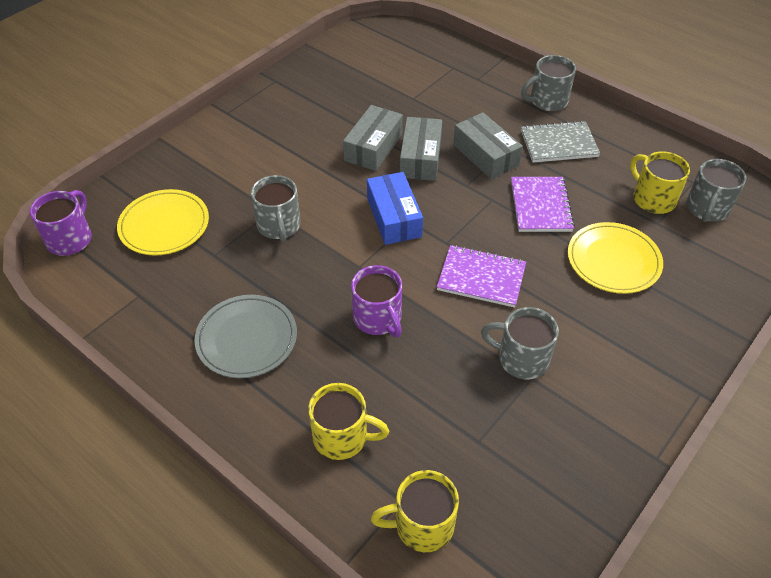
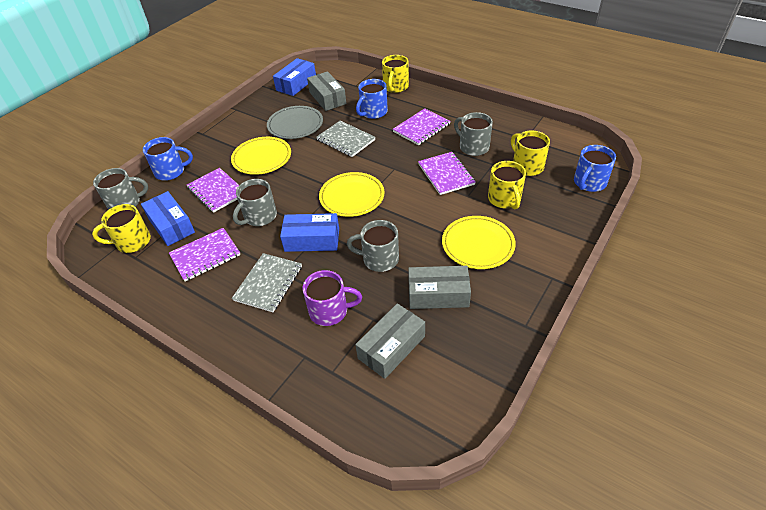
blue box: 1 -> 3
blue mug: 0 -> 3
grey notebook: 1 -> 2
purple mug: 2 -> 1
purple notebook: 2 -> 4
yellow mug: 3 -> 4
yellow plate: 2 -> 3

